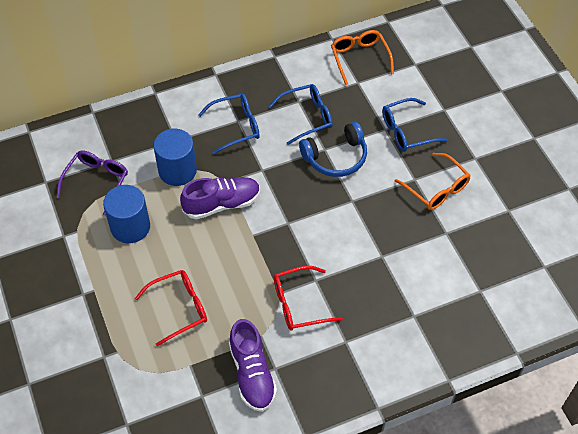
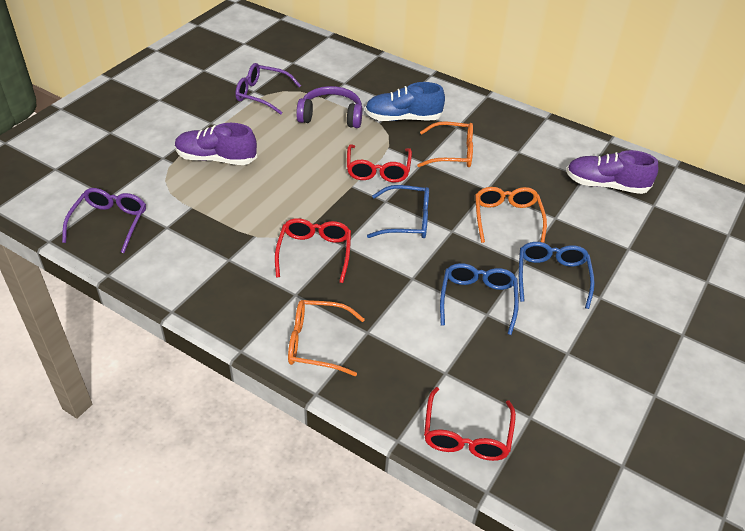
blue cylinder: 2 -> 0
blue headphones: 1 -> 0
blue shoe: 0 -> 1
orange glasses: 2 -> 3
purple glasses: 1 -> 2
purple headphones: 0 -> 1
red glasses: 2 -> 3

